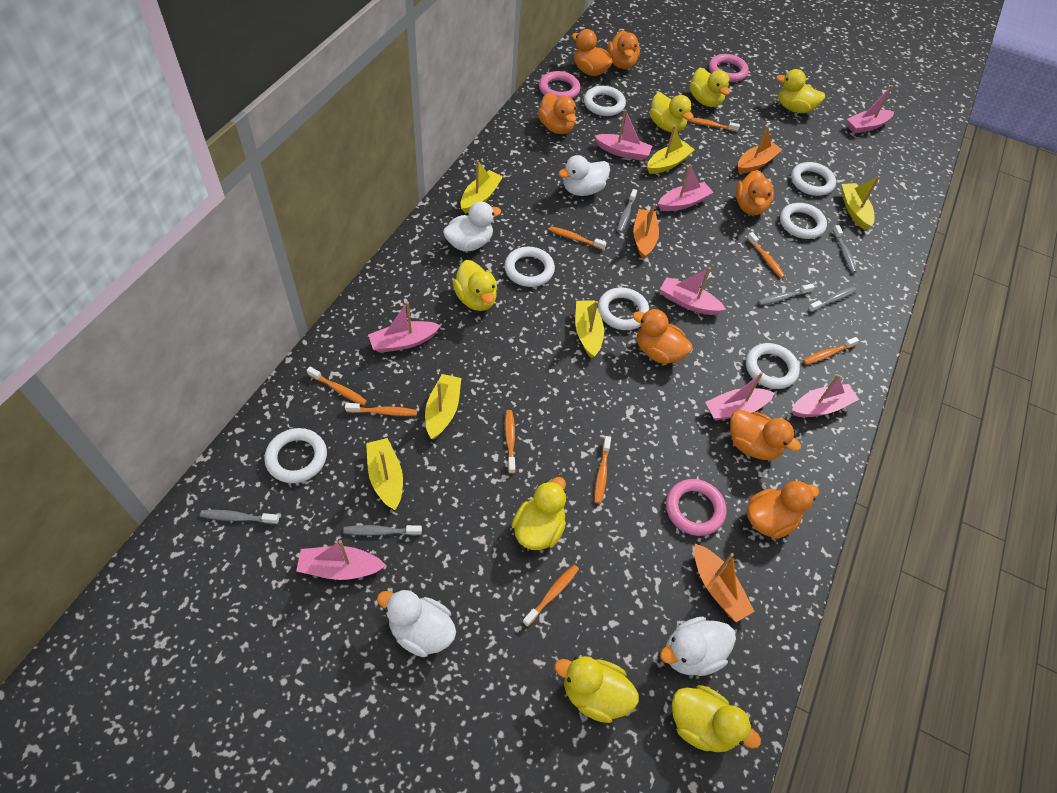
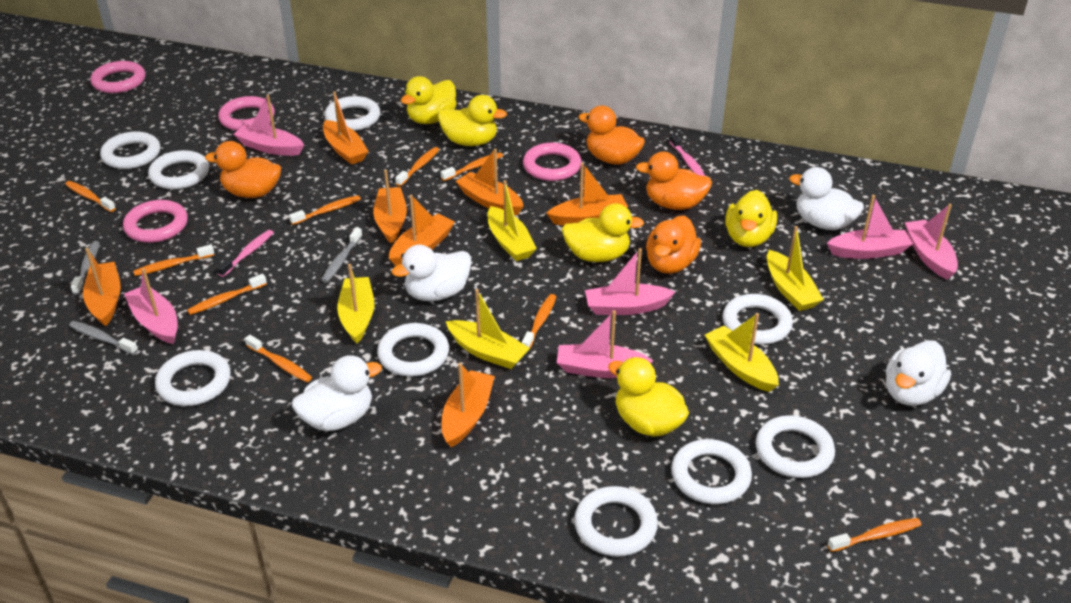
grey toothbrush: 6 -> 3
orange boat: 3 -> 7
orange duck: 7 -> 4
pink boat: 8 -> 6
pink ring: 3 -> 4
pink toothbrush: 0 -> 2
white ring: 7 -> 9
yellow boat: 6 -> 5
yellow duck: 7 -> 5

